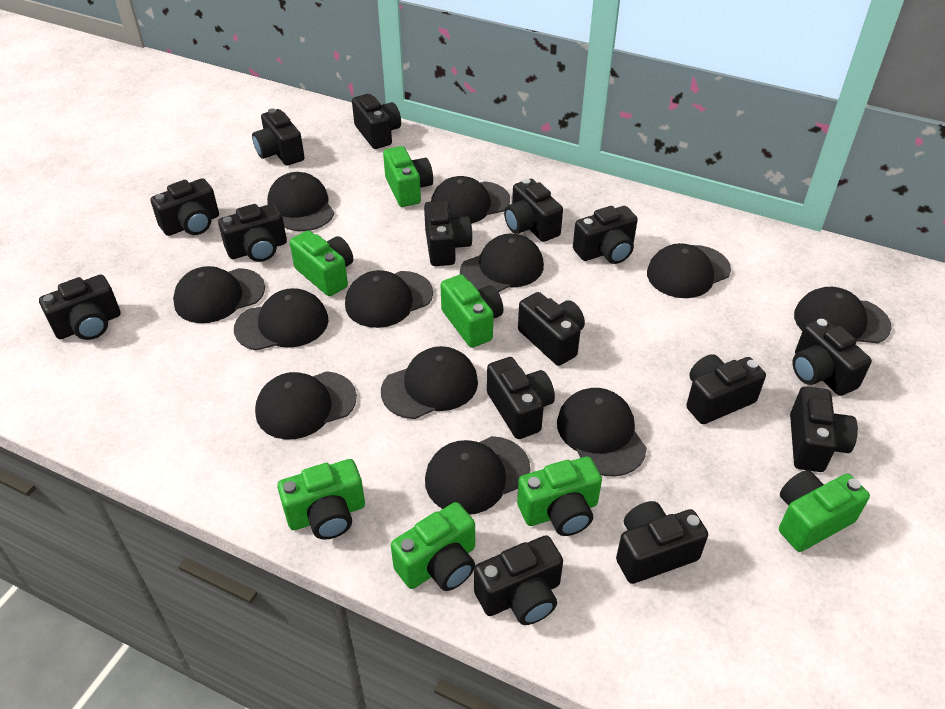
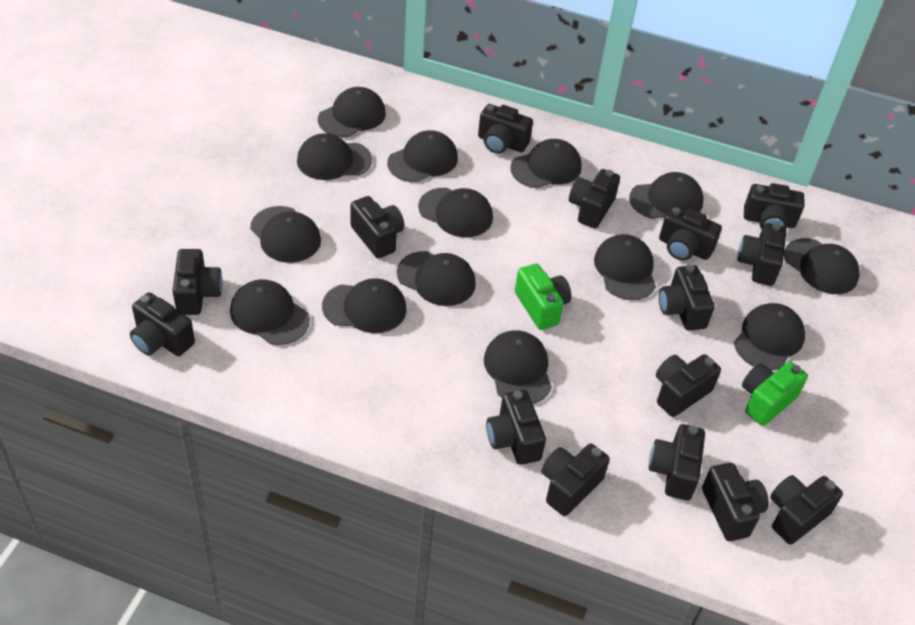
black cap: 12 -> 14
green camera: 7 -> 2

